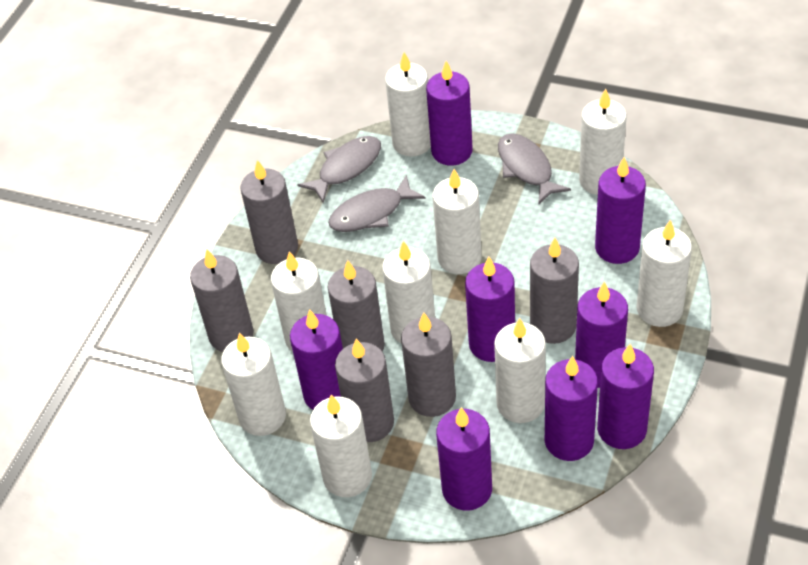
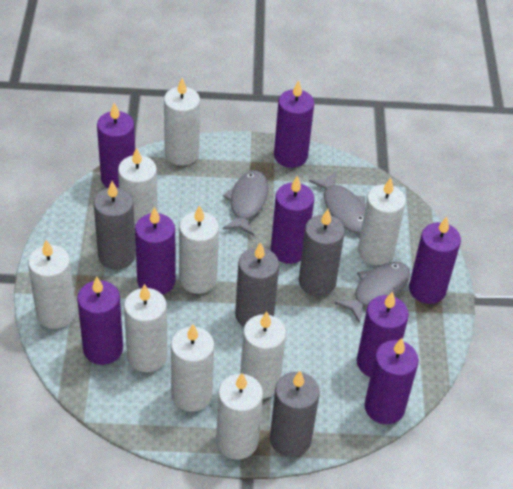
grey candle: 6 -> 4

